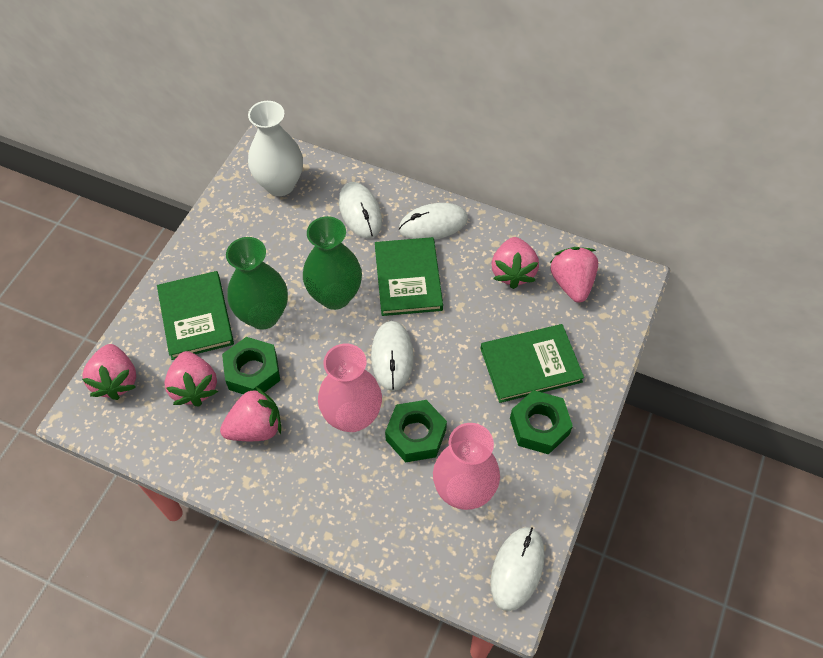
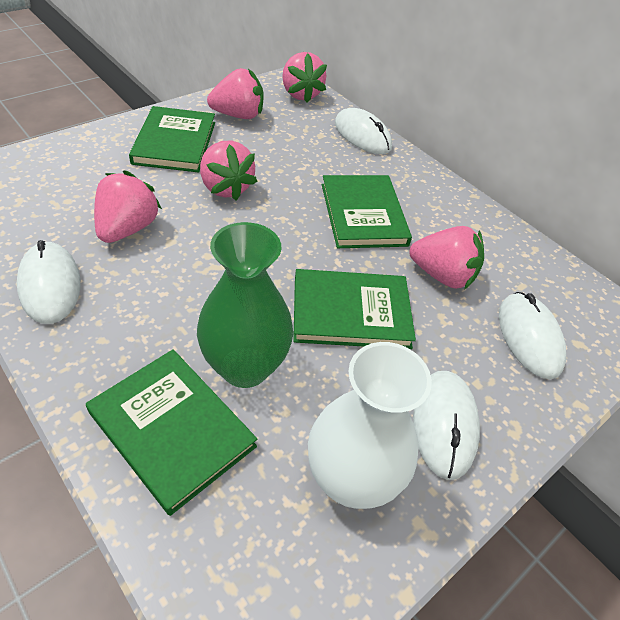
green book: 3 -> 4
green nut: 3 -> 0
green vase: 2 -> 1
pink vase: 2 -> 0

